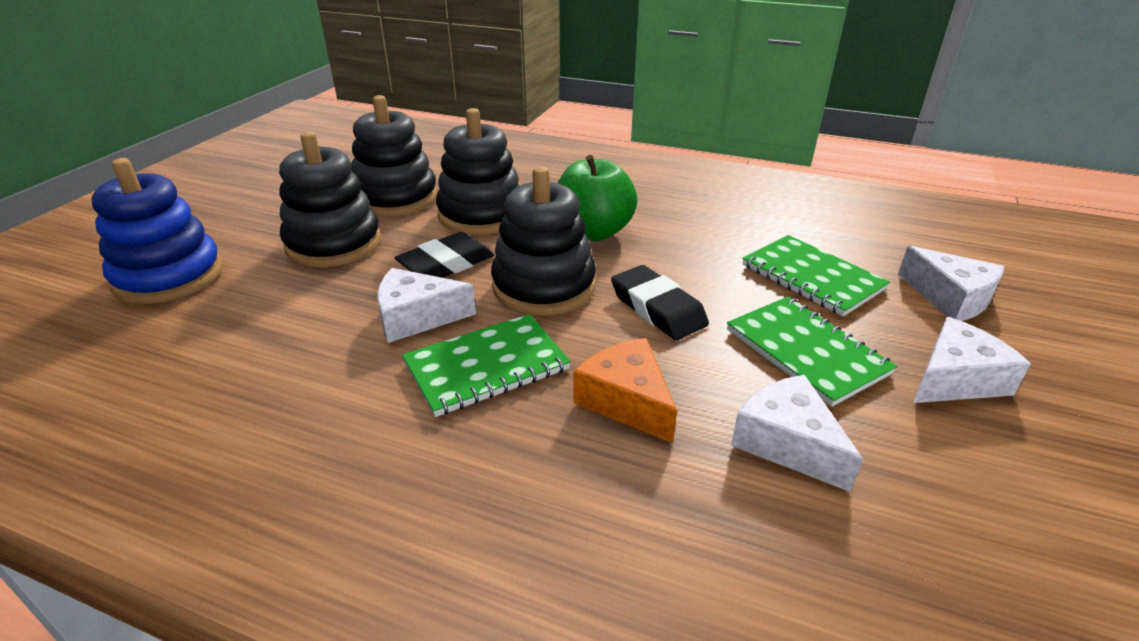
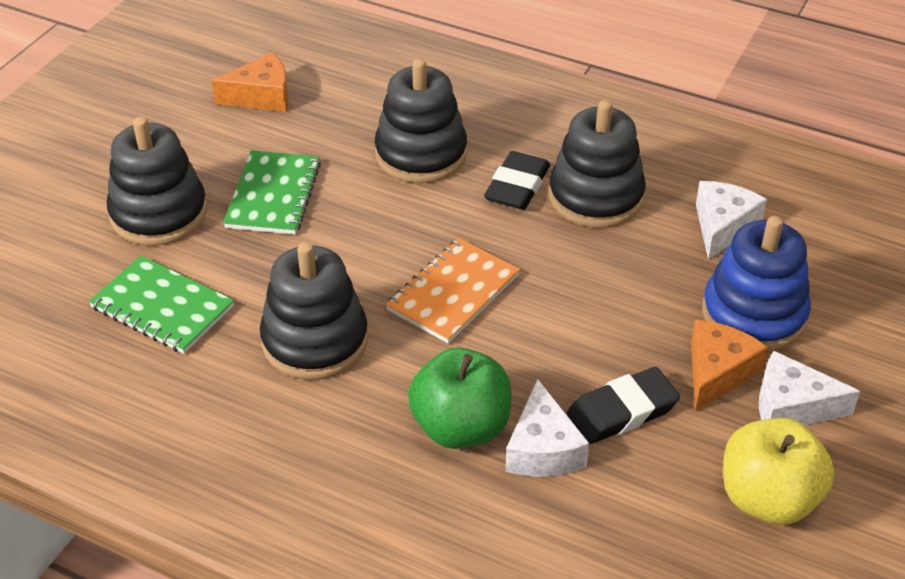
green notebook: 3 -> 2
orange cheese: 1 -> 2
orange notebook: 0 -> 1
white cheese: 4 -> 3
yellow apple: 0 -> 1

